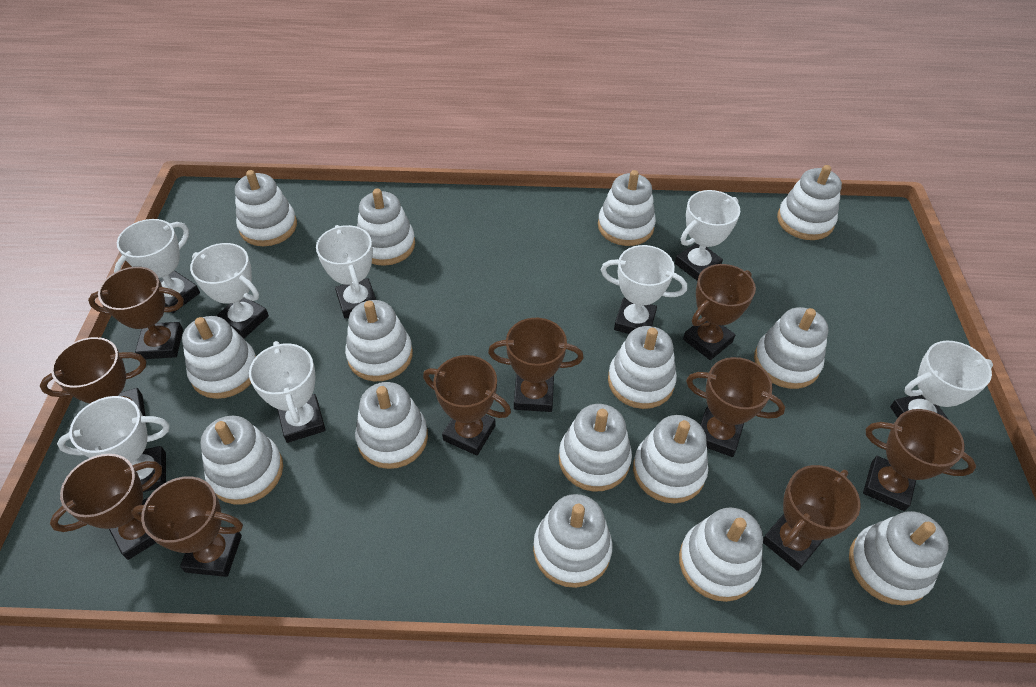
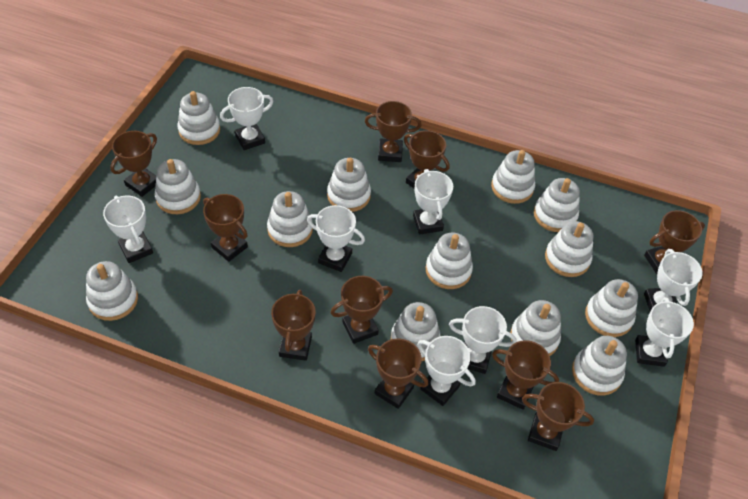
white stacking toy: 15 -> 13

